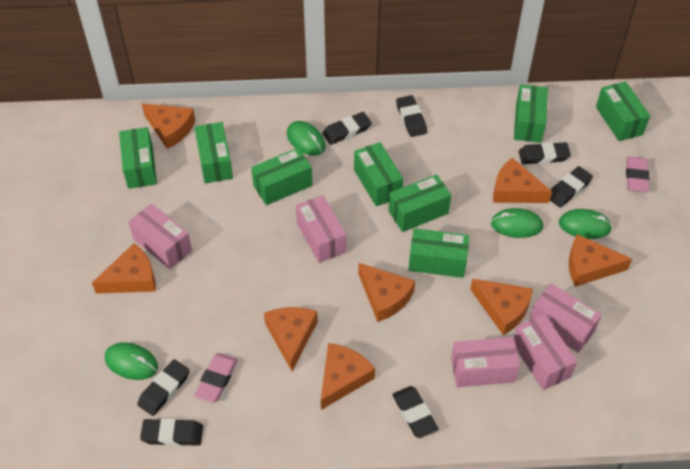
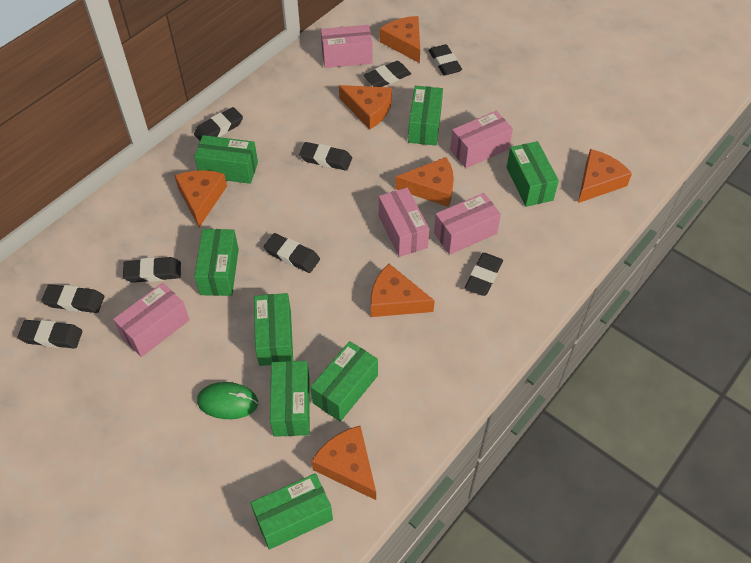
black eraser: 7 -> 9
green mouse: 4 -> 1
orange cheese: 8 -> 7
pink eraser: 2 -> 0

